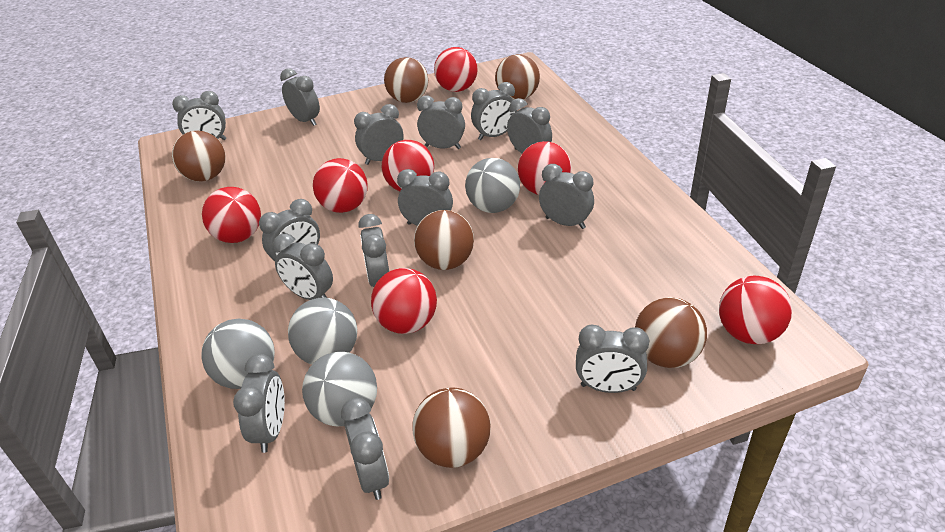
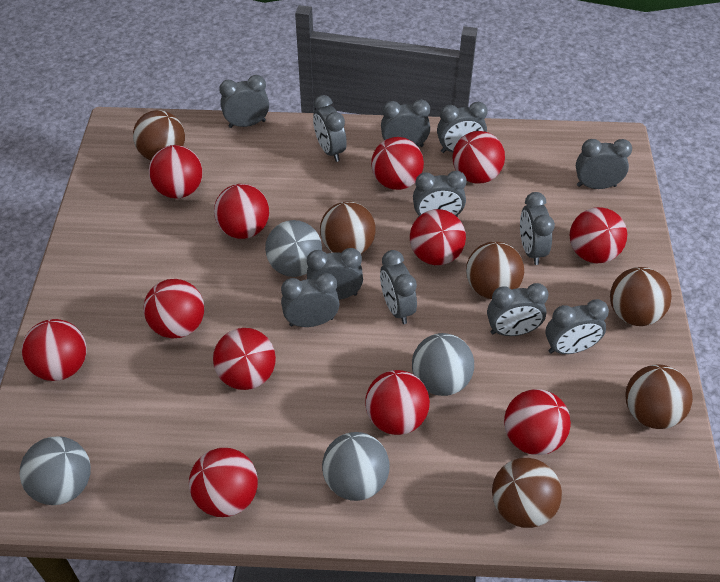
grey clock: 14 -> 12
red ball: 7 -> 12

